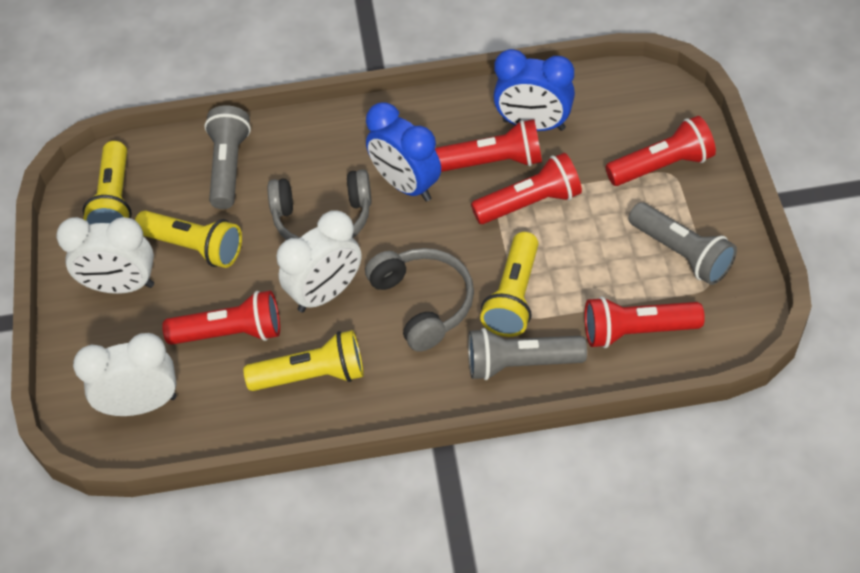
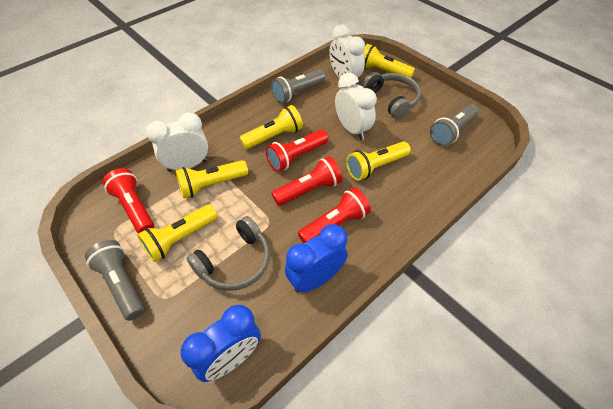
red flashlight: 5 -> 4
yellow flashlight: 4 -> 5

